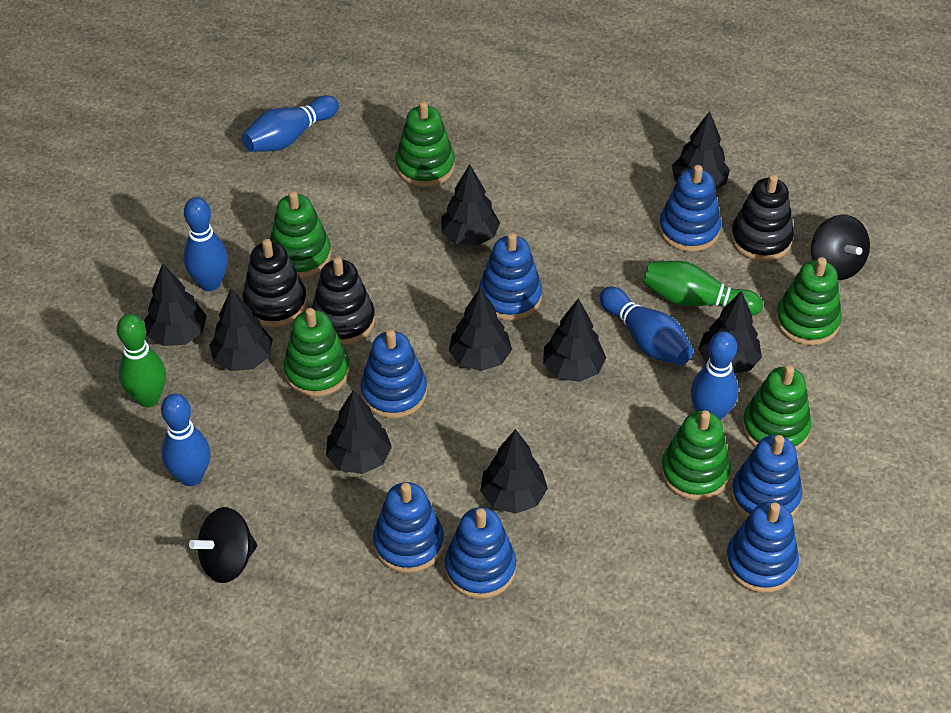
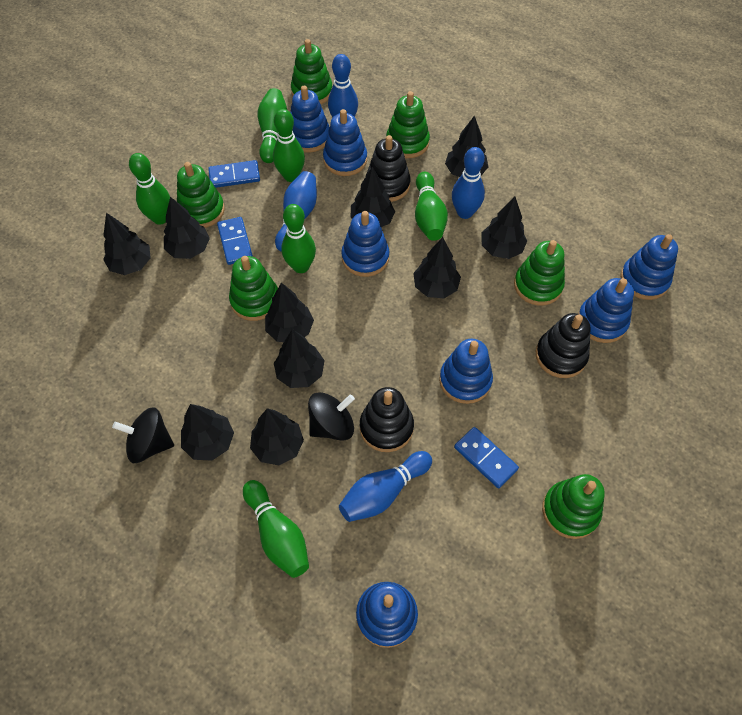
black tree: 9 -> 10
blue bowling pin: 5 -> 4
blue domino: 0 -> 3
green bowling pin: 2 -> 6

